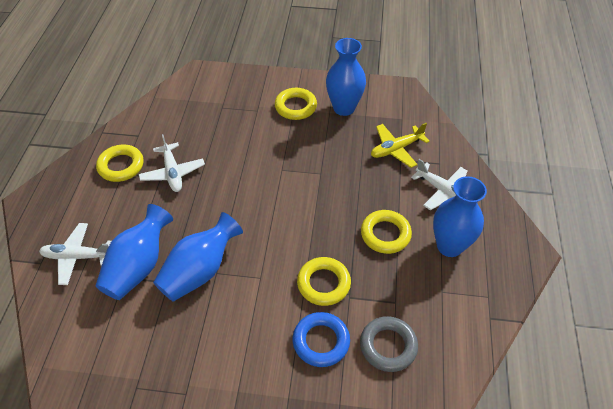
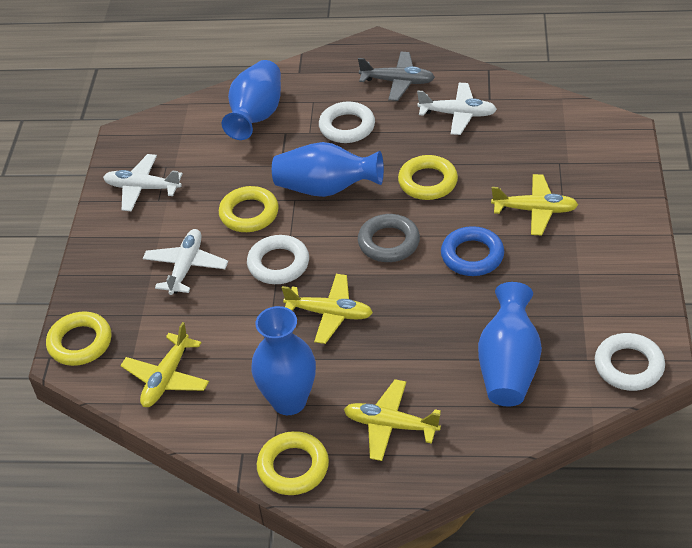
grey plane: 0 -> 1
white ring: 0 -> 3
yellow plane: 1 -> 4

